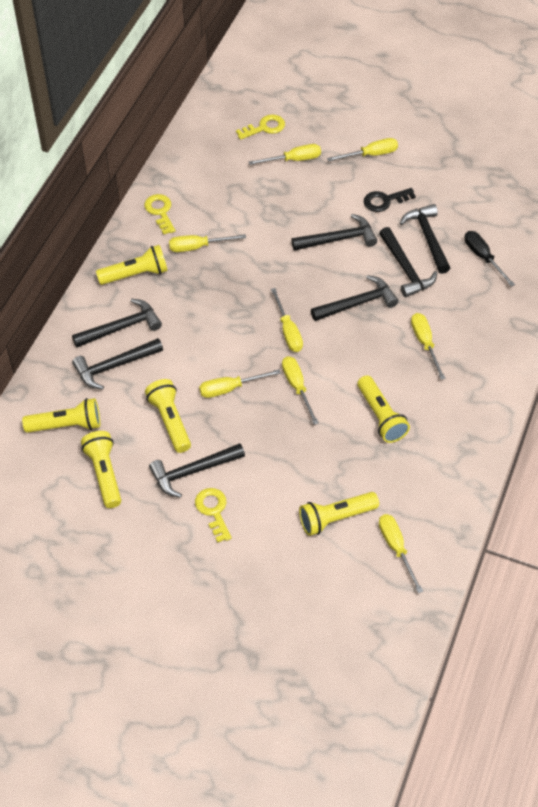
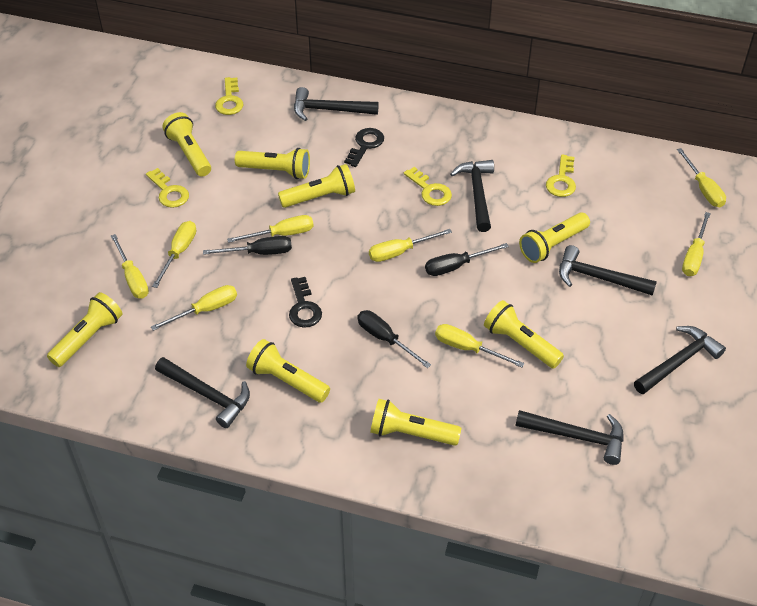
black hammer: 7 -> 6
black key: 1 -> 2
black screwdriver: 1 -> 3
yellow flashlight: 6 -> 8
yellow key: 3 -> 4

